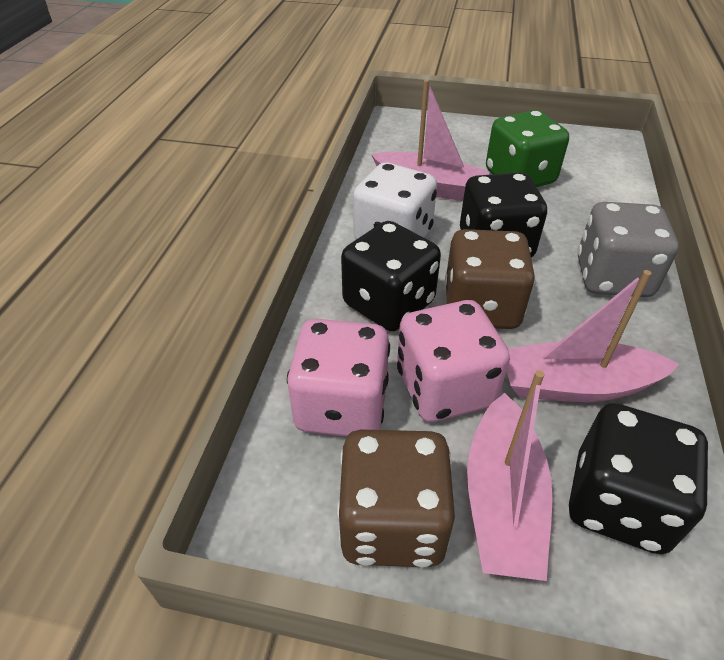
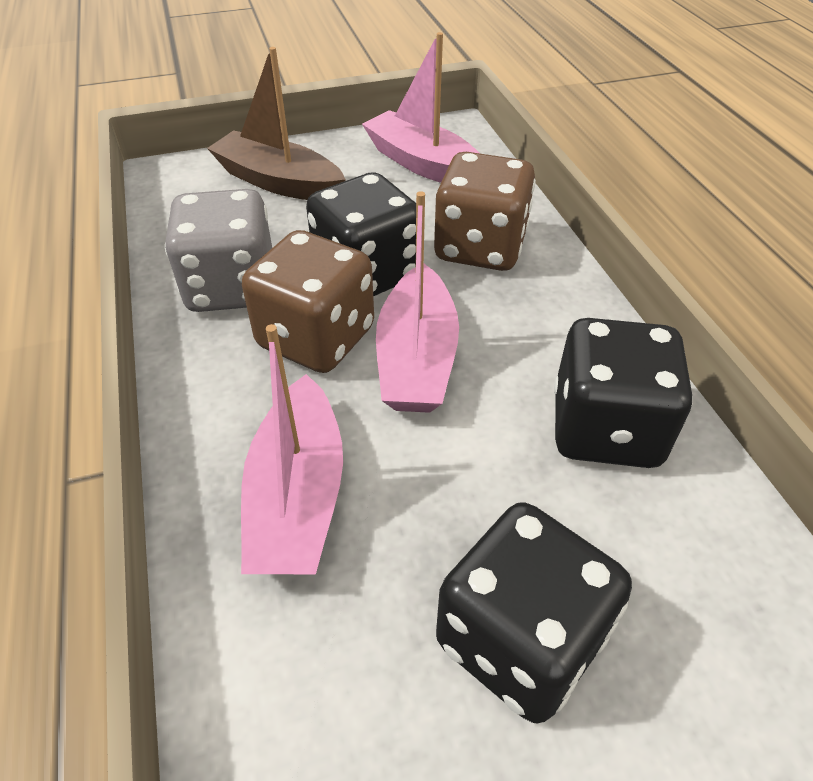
brown boat: 0 -> 1
green dice: 1 -> 0
pink dice: 2 -> 0
white dice: 1 -> 0

